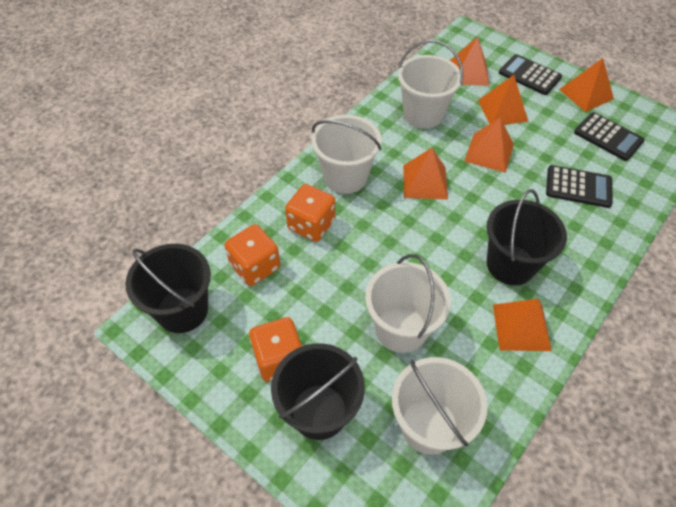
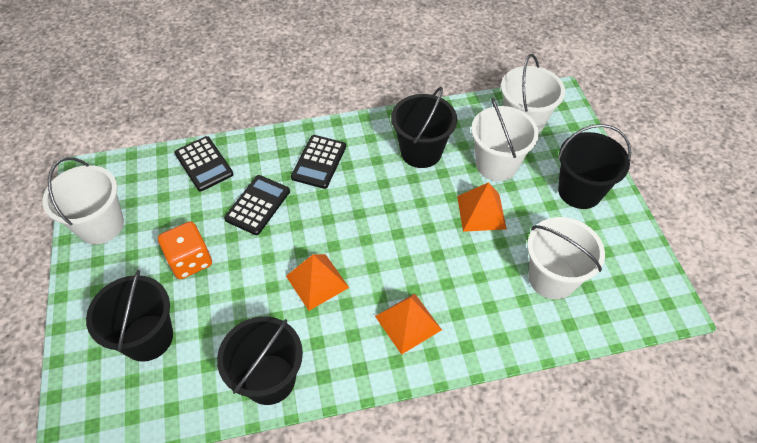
black bucket: 3 -> 4
orange dice: 3 -> 1
orange pyramid: 6 -> 3

